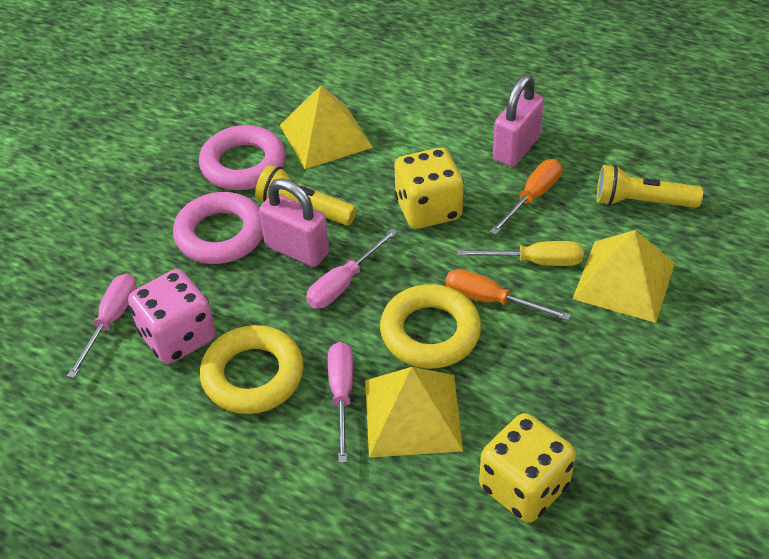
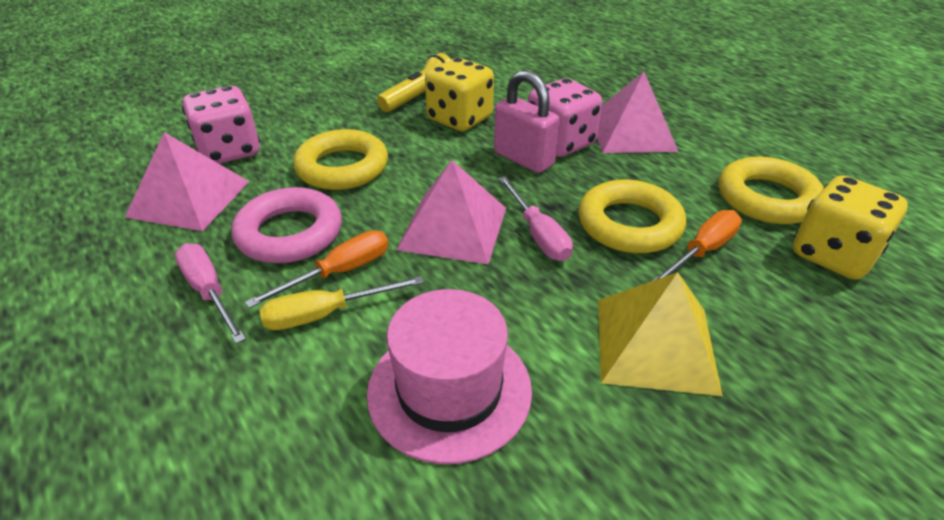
pink dice: 1 -> 2
pink hat: 0 -> 1
pink padlock: 2 -> 1
pink pyramid: 0 -> 3
pink ring: 2 -> 1
pink screwdriver: 3 -> 2
yellow flashlight: 2 -> 1
yellow pyramid: 3 -> 1
yellow ring: 2 -> 3

